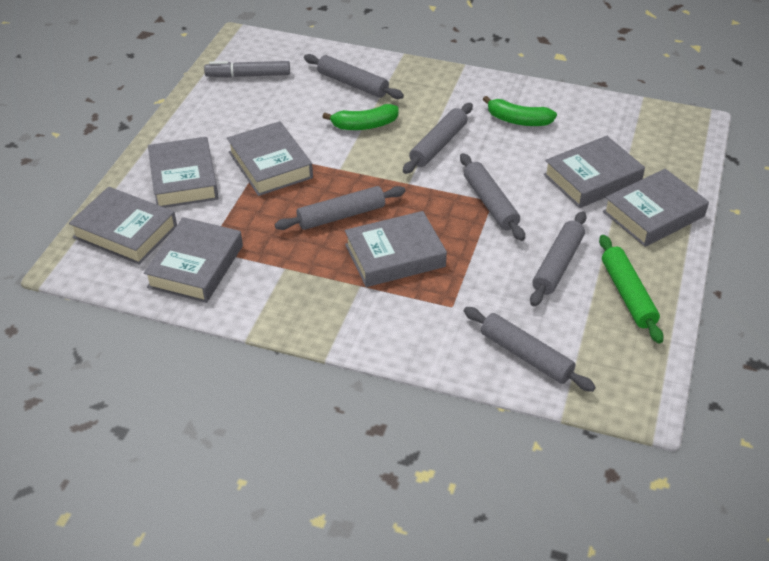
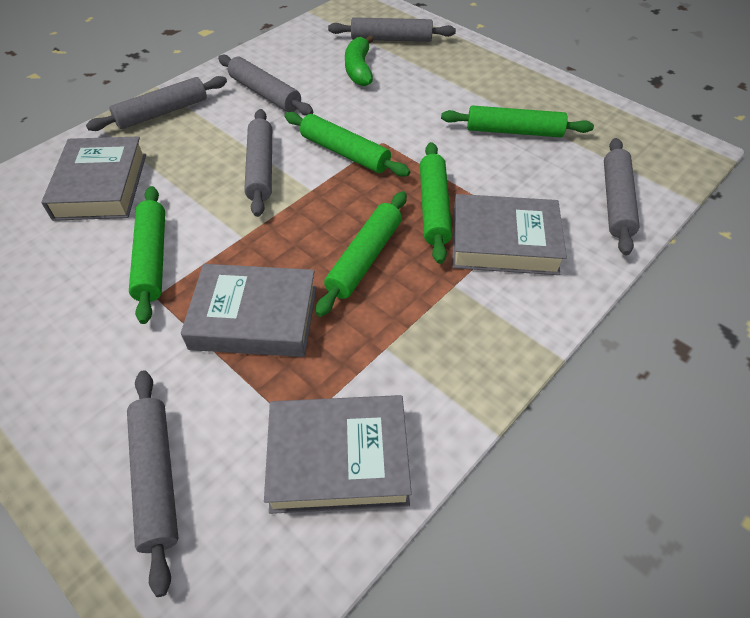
green banana: 2 -> 1
green rolling pin: 1 -> 5
grey book: 7 -> 4
grey marker: 1 -> 0

